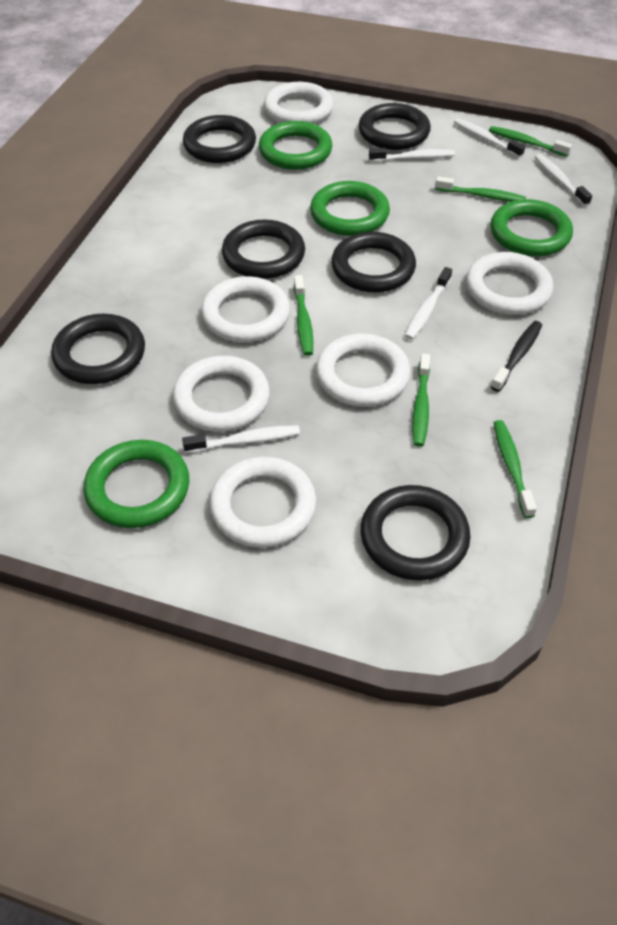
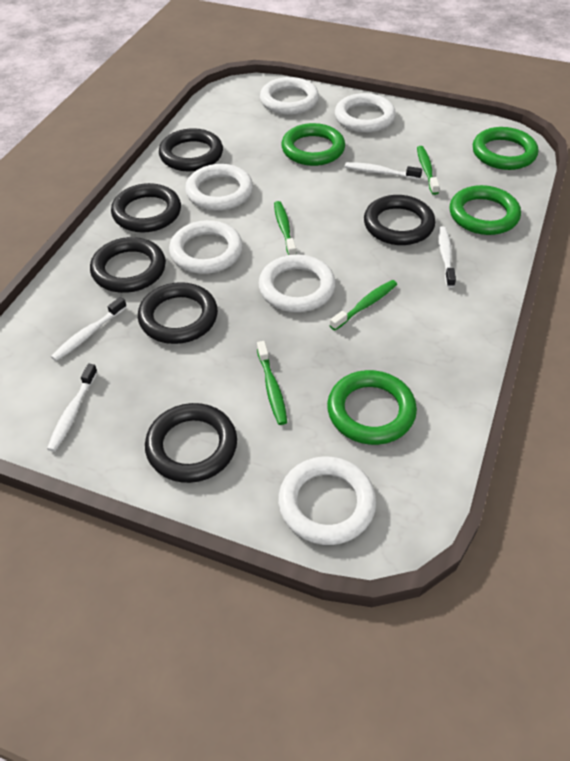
black toothbrush: 1 -> 0
green toothbrush: 5 -> 4
white toothbrush: 5 -> 4

